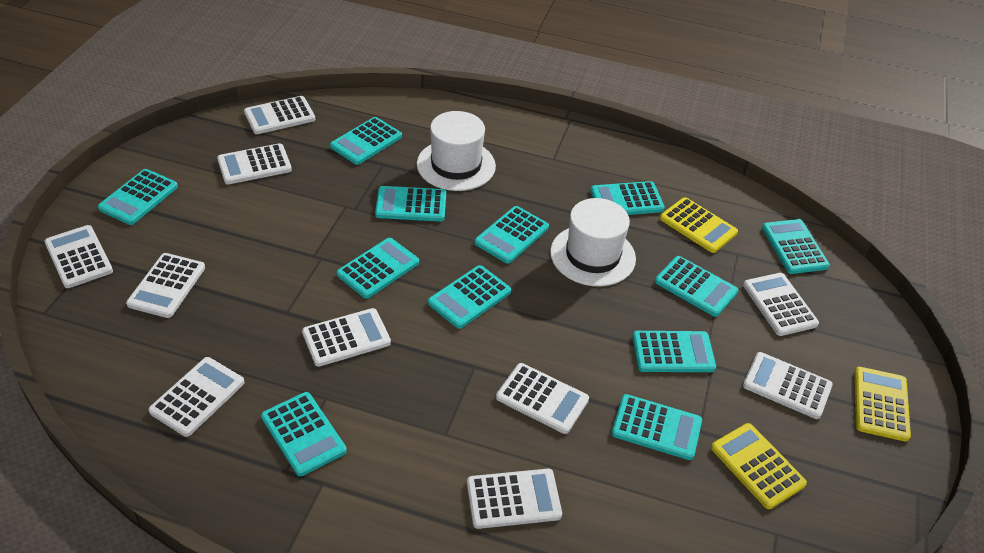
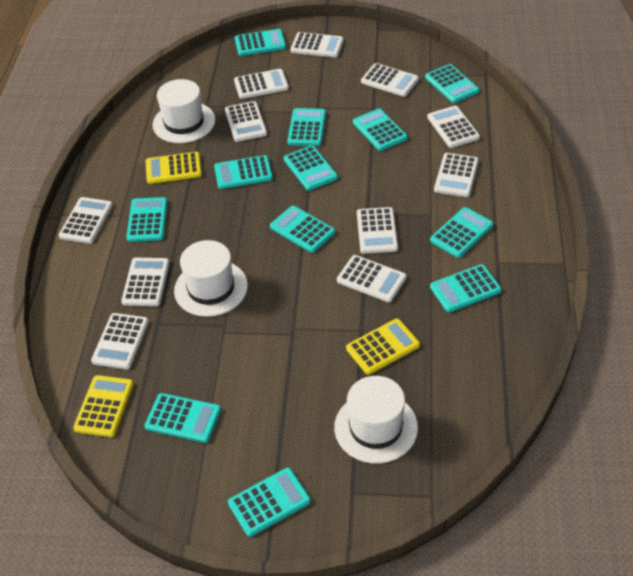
white calculator: 10 -> 11
white hat: 2 -> 3

